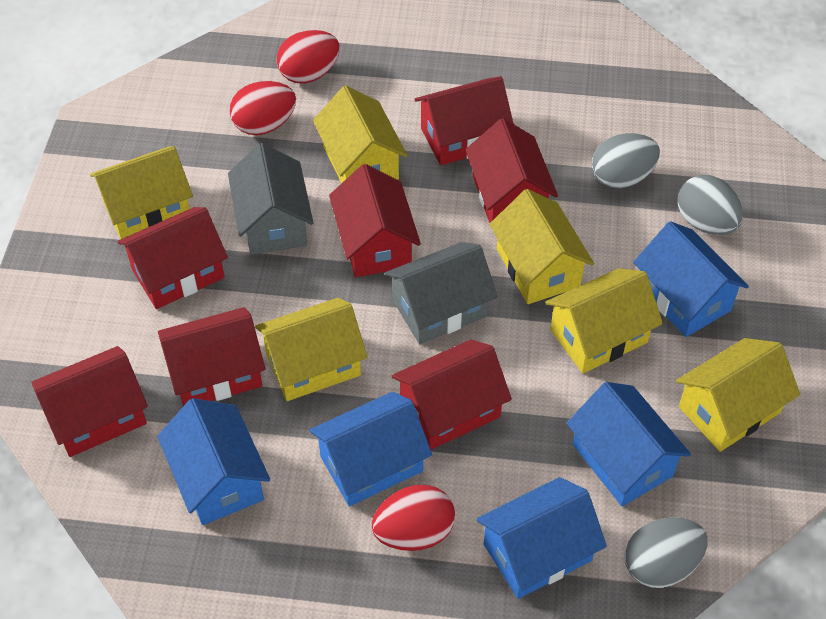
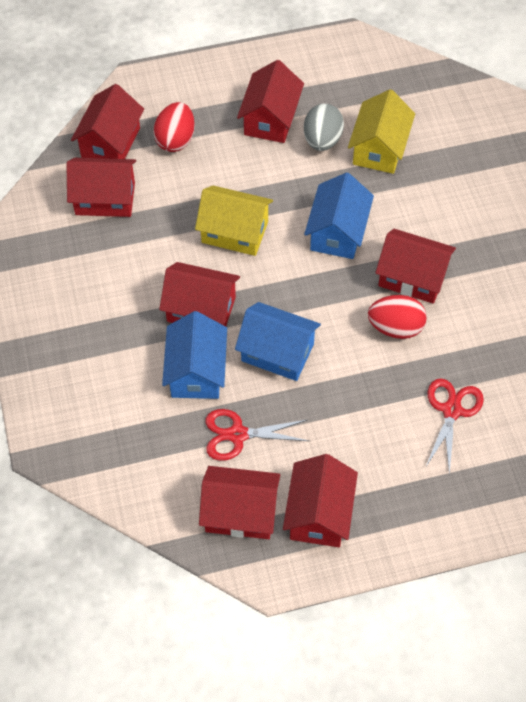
blue house: 5 -> 3
grey egg: 3 -> 1
grey house: 2 -> 0
red egg: 3 -> 2
red scissors: 0 -> 2
yellow house: 6 -> 2

